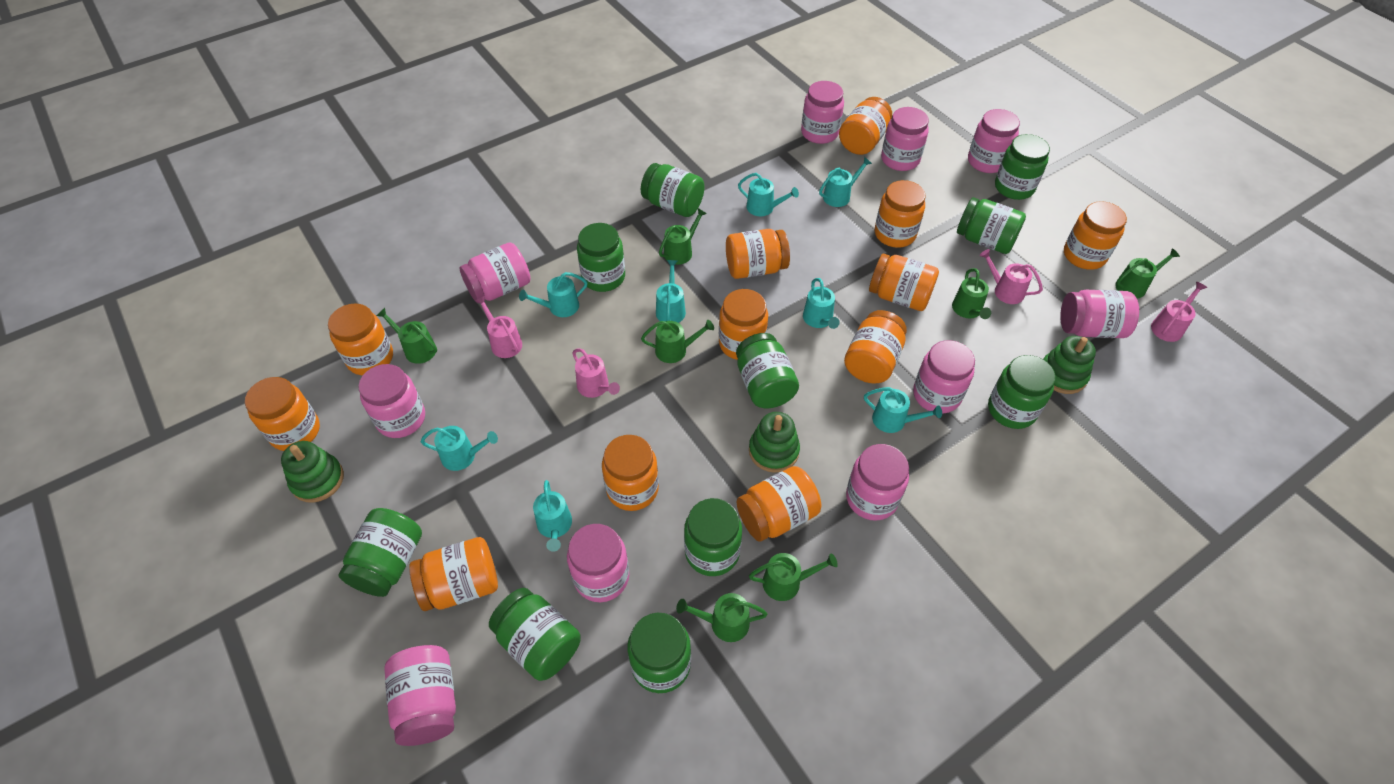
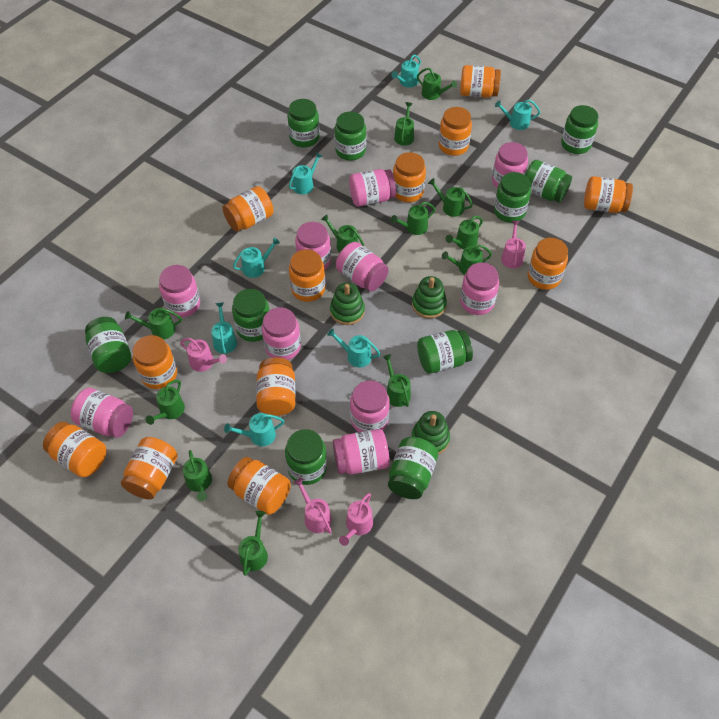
green watering can: 7 -> 12
turquoise watering can: 8 -> 7

